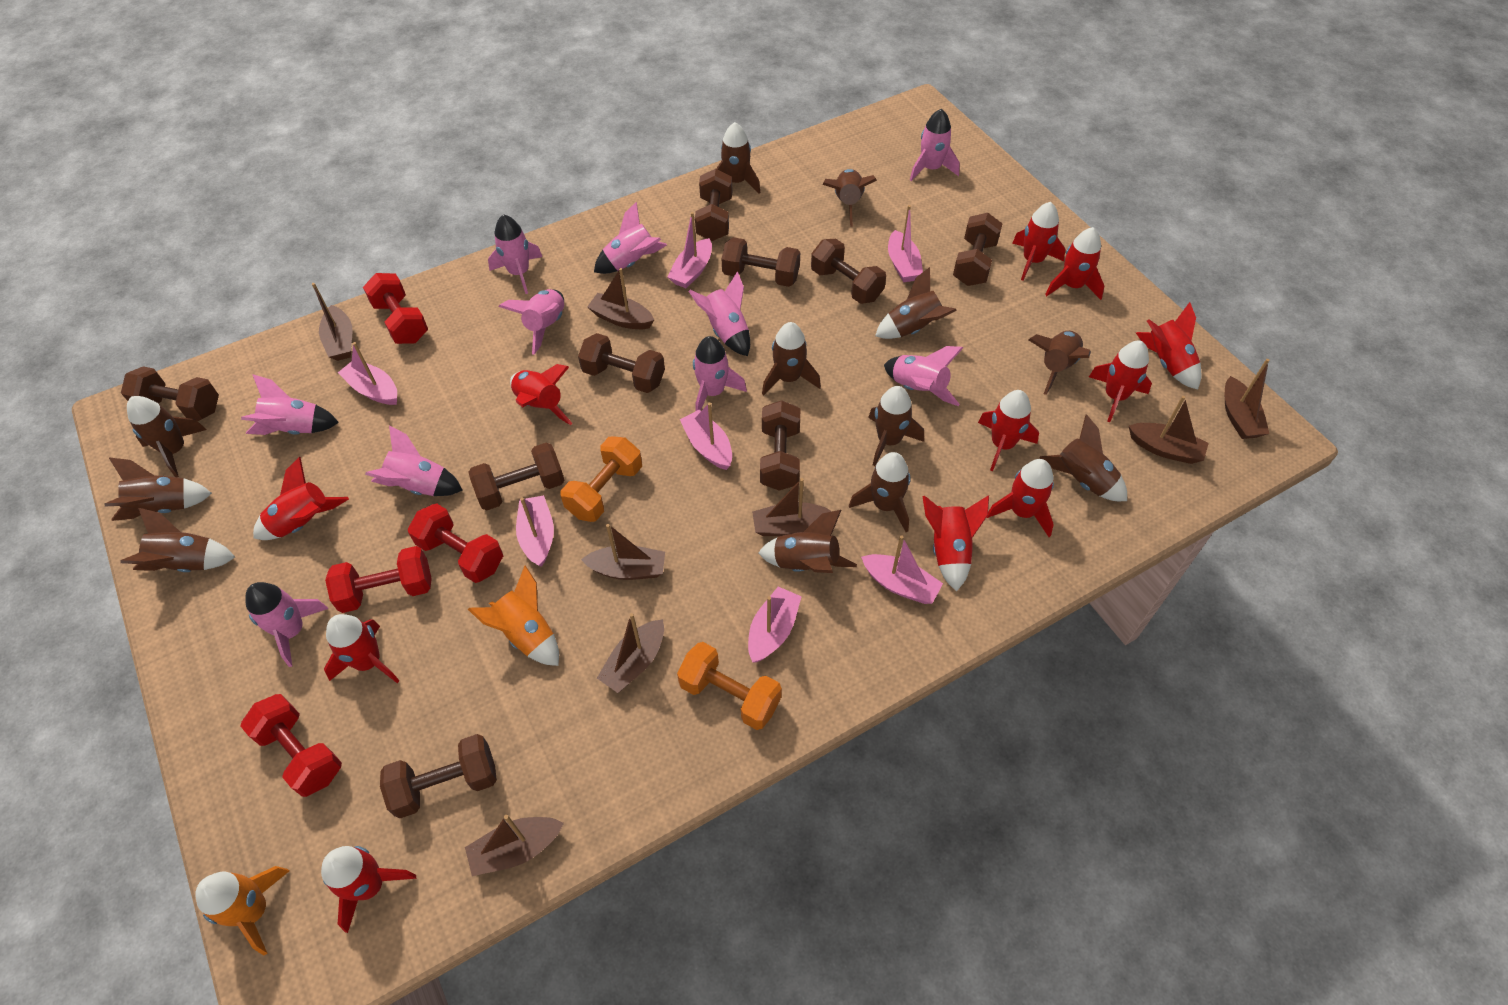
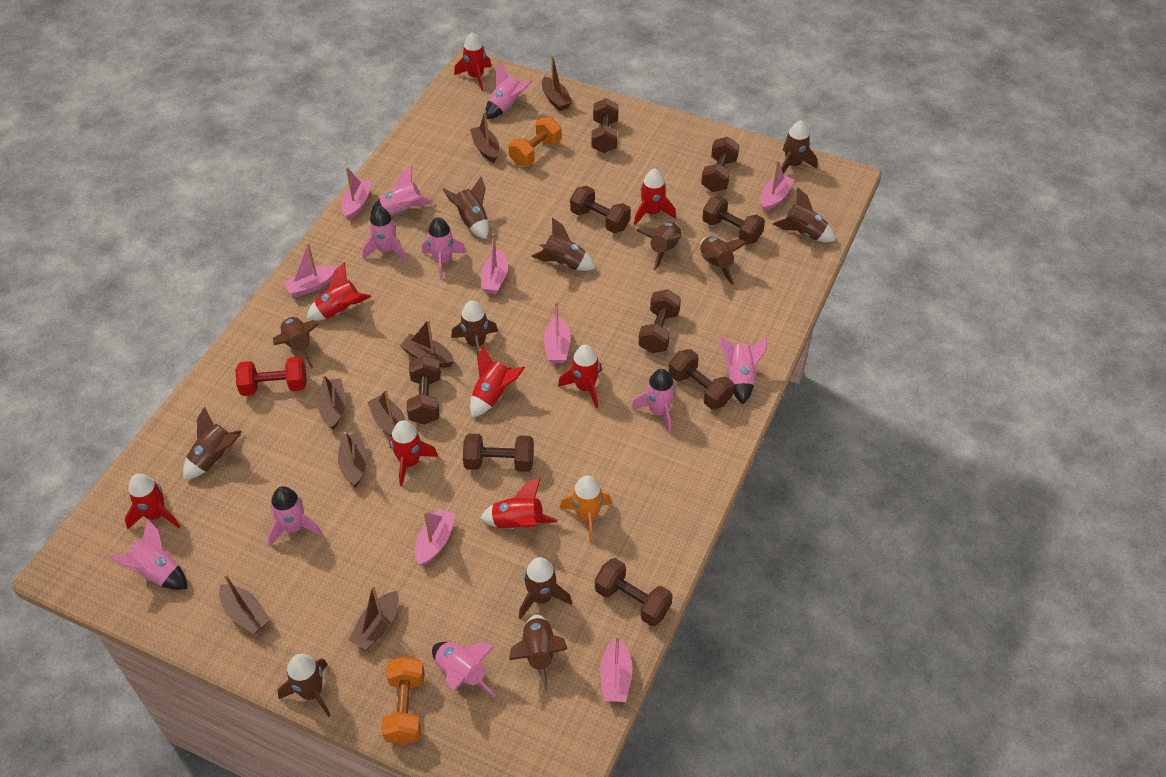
orange rocket: 2 -> 1
pink rocket: 10 -> 9
red dumbbell: 4 -> 1
red rocket: 11 -> 8

